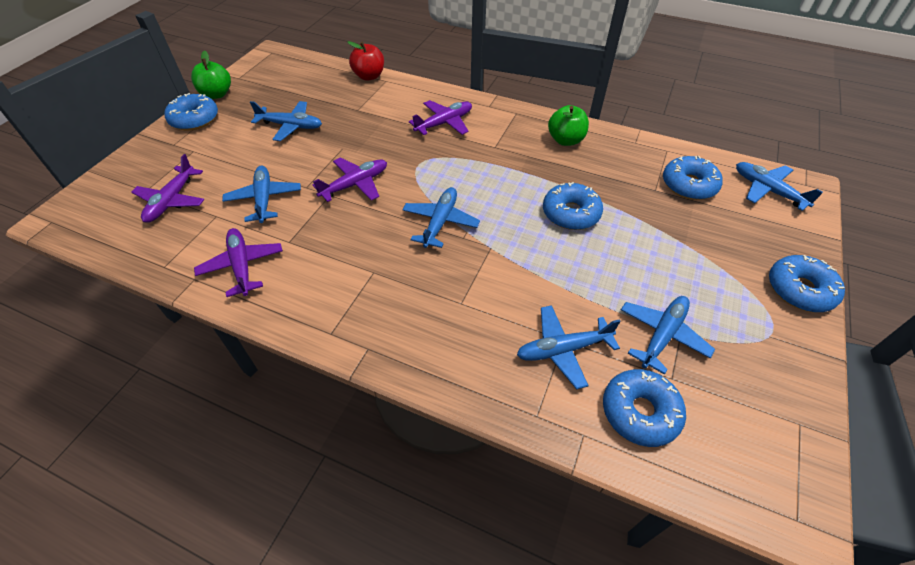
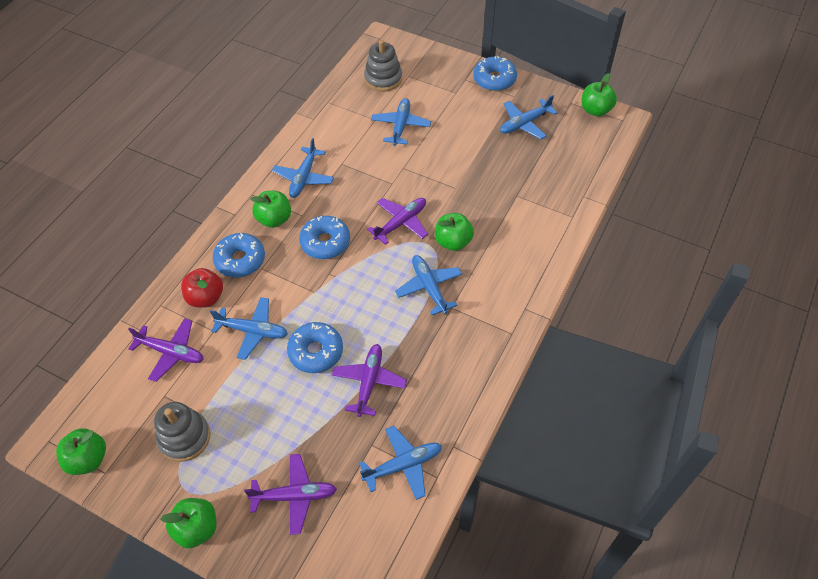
blue donut: 5 -> 4
green apple: 2 -> 5
grey stacking toy: 0 -> 2

